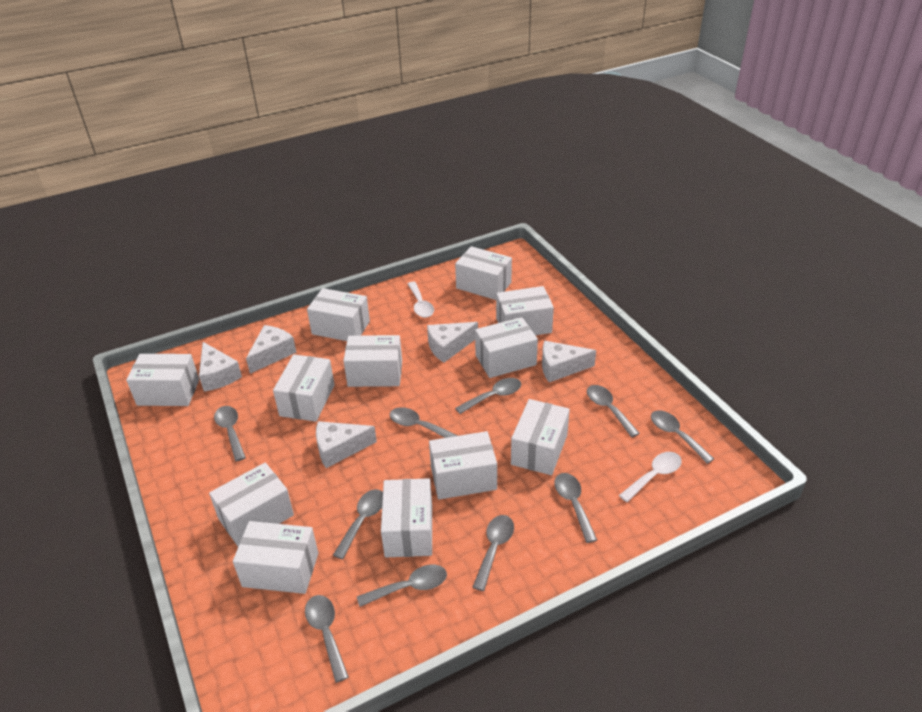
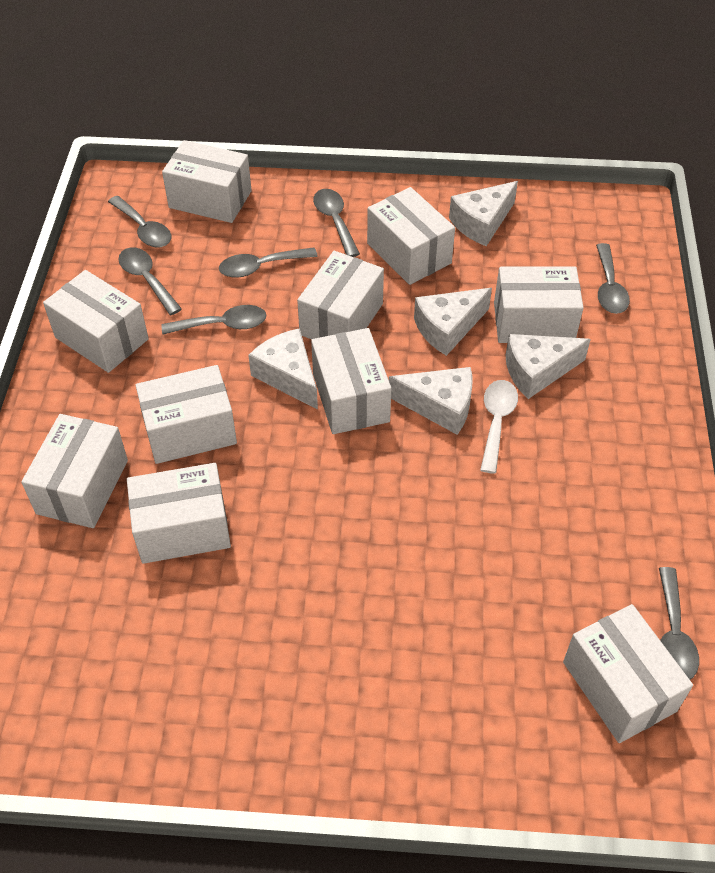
grey spoon: 10 -> 7
white box: 12 -> 10
white spoon: 2 -> 1

